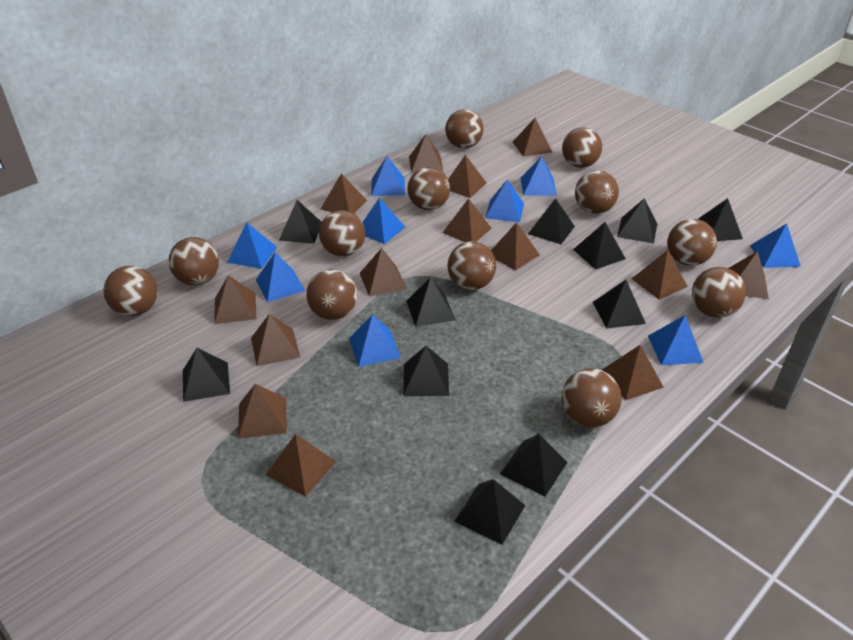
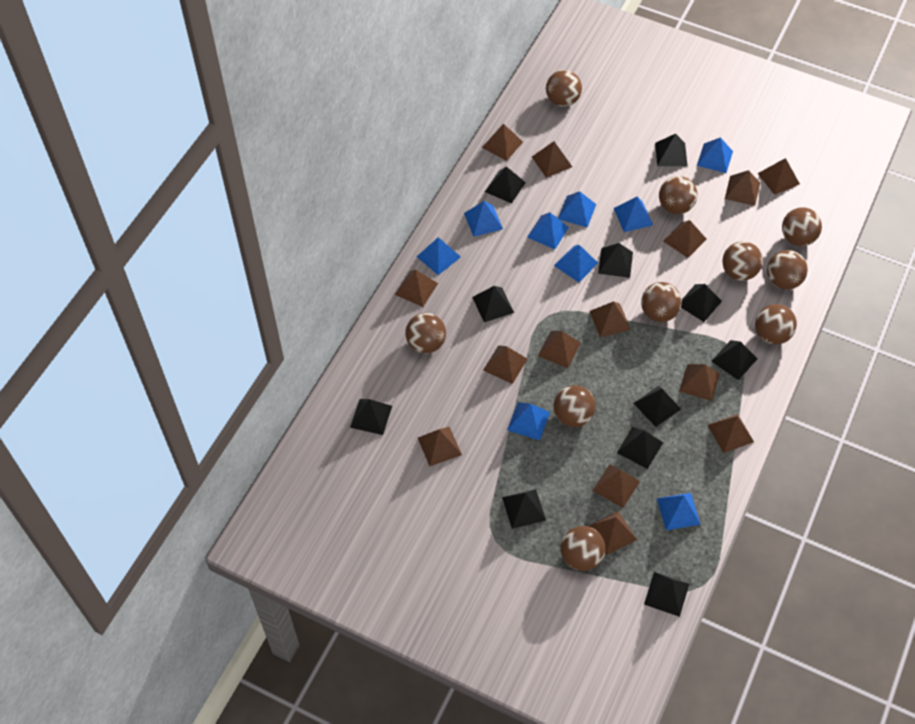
brown ball: 12 -> 10

